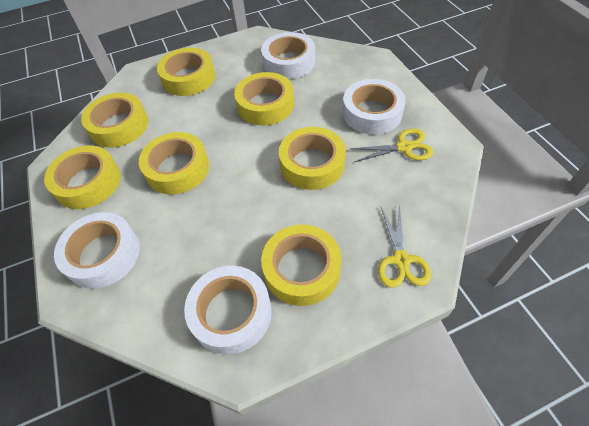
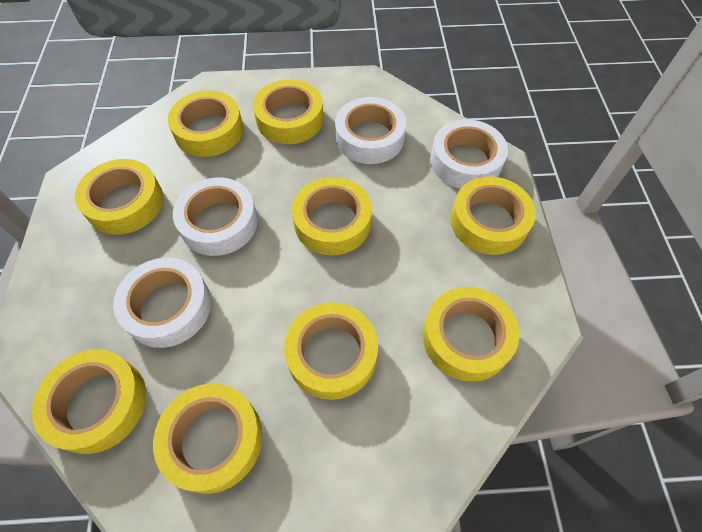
yellow scissors: 2 -> 0
yellow tape: 7 -> 9

